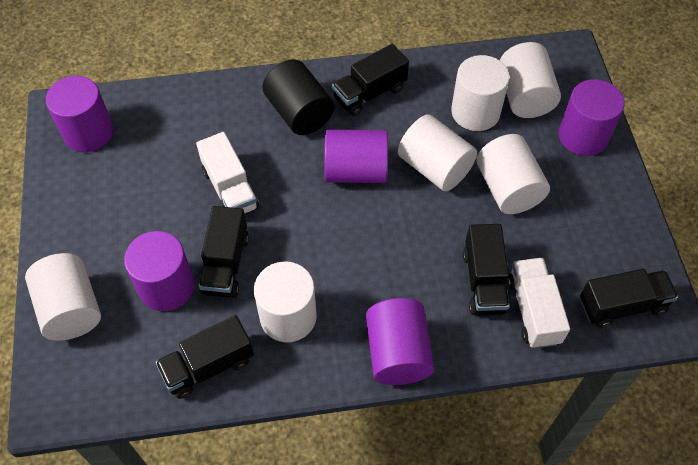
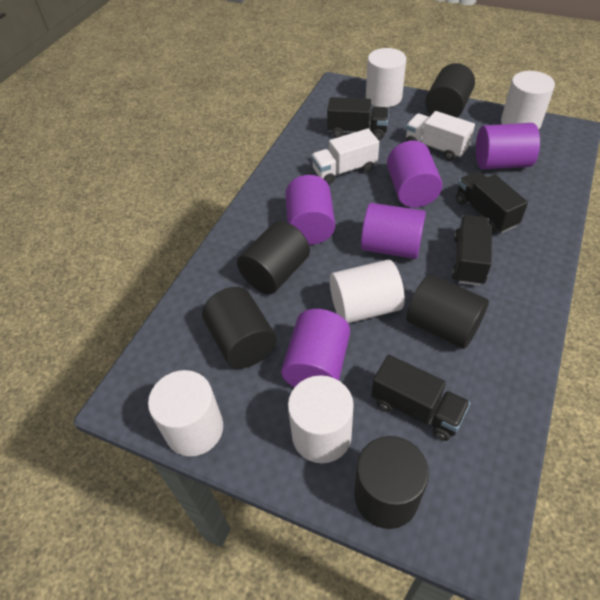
black cylinder: 1 -> 5
black truck: 5 -> 4
white cylinder: 6 -> 5

